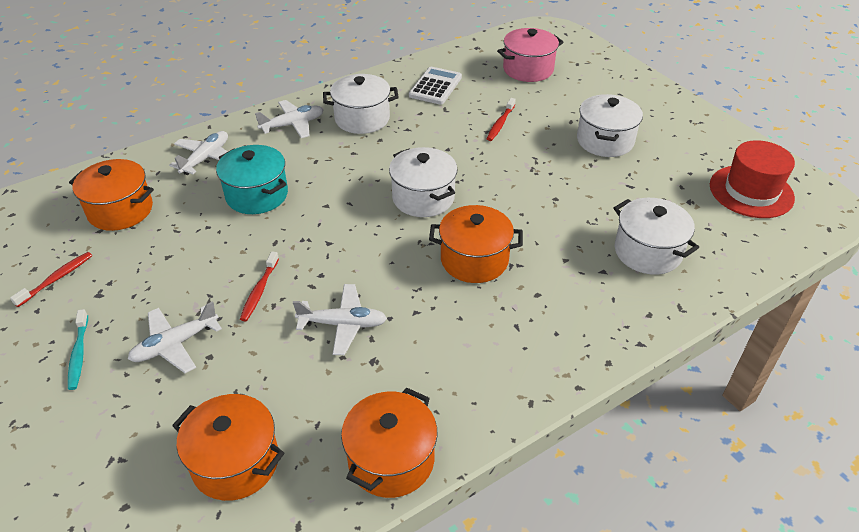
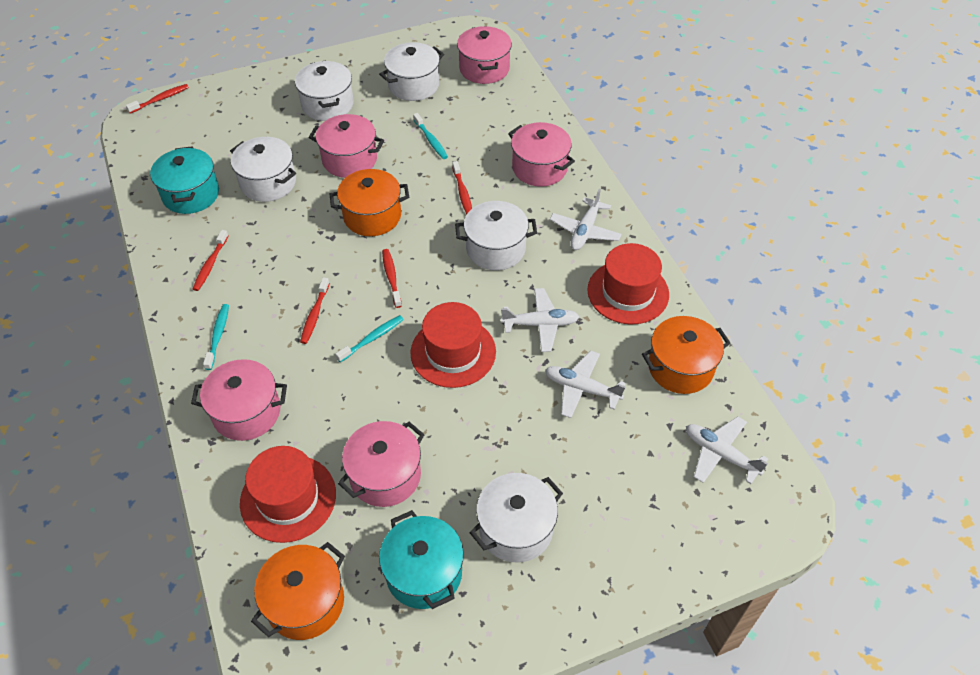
orange pot: 4 -> 3
pink pot: 1 -> 5
red hat: 1 -> 3
red toothbrush: 3 -> 5
turquoise pot: 1 -> 2
turquoise toothbrush: 1 -> 3
white calculator: 1 -> 0
white pot: 4 -> 5

